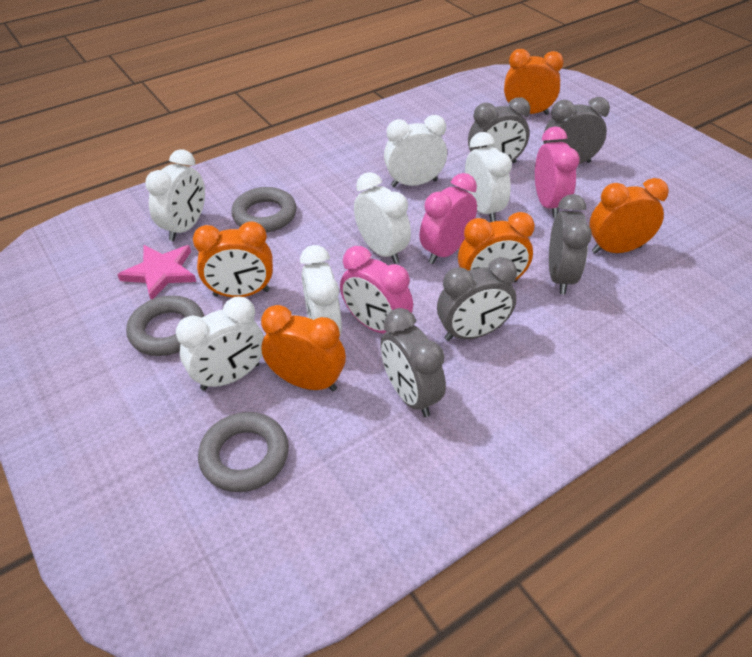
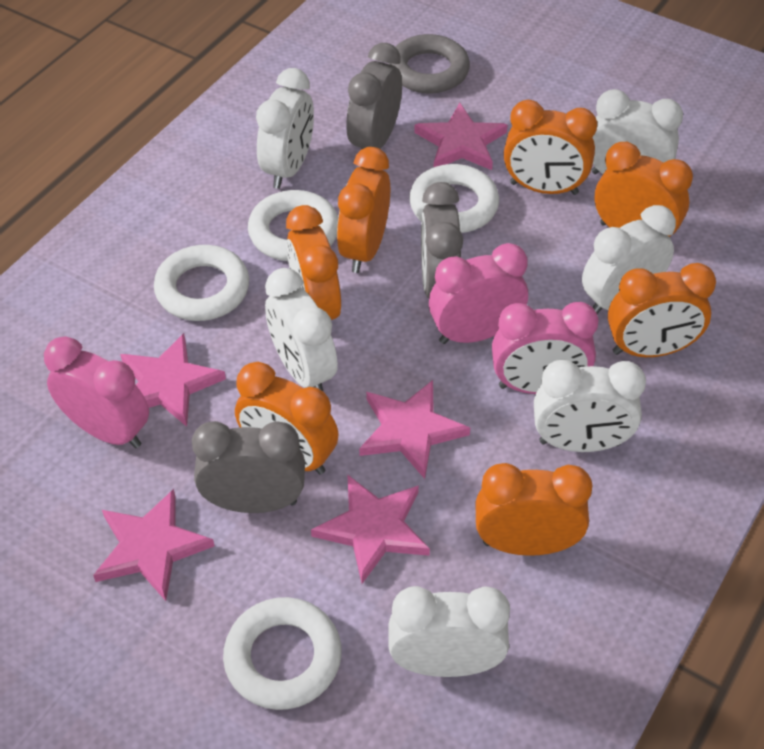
grey clock: 5 -> 3
grey ring: 3 -> 1
orange clock: 5 -> 7
pink star: 1 -> 5
white ring: 0 -> 4

